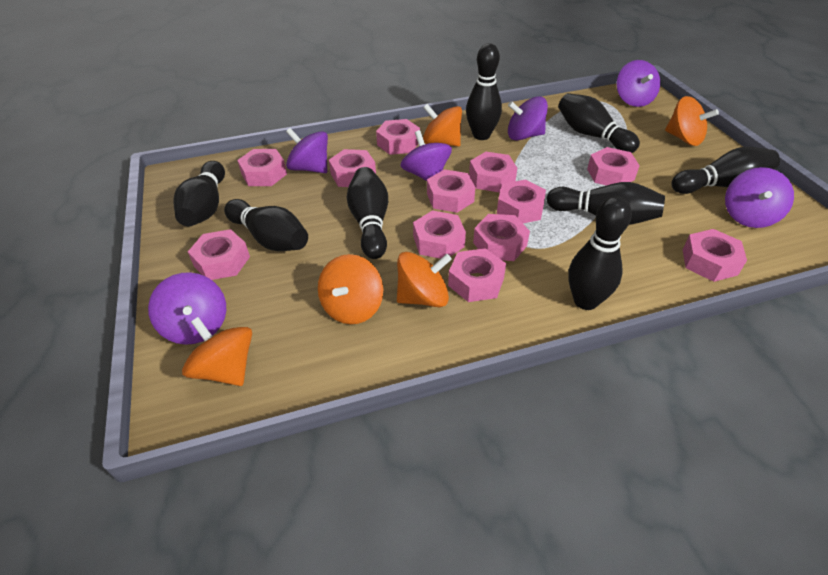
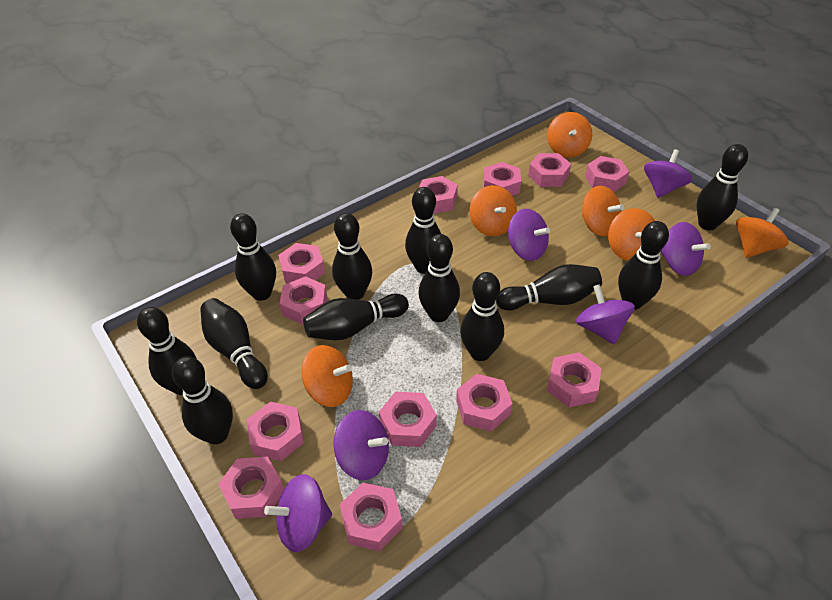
black bowling pin: 8 -> 12
orange spinning top: 5 -> 6

